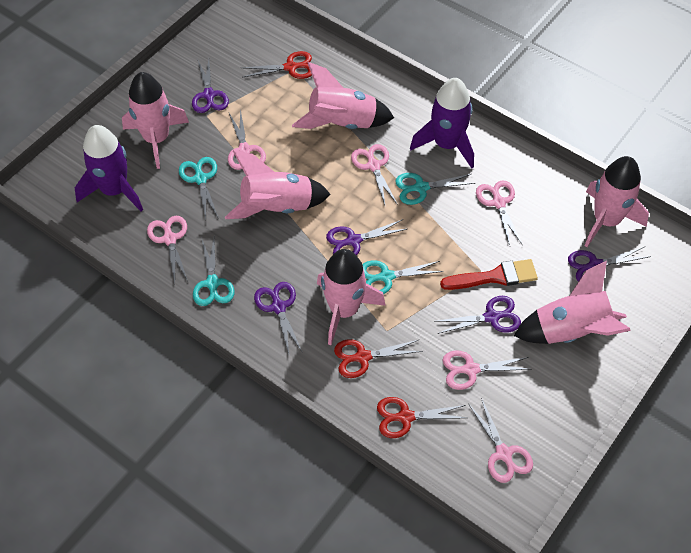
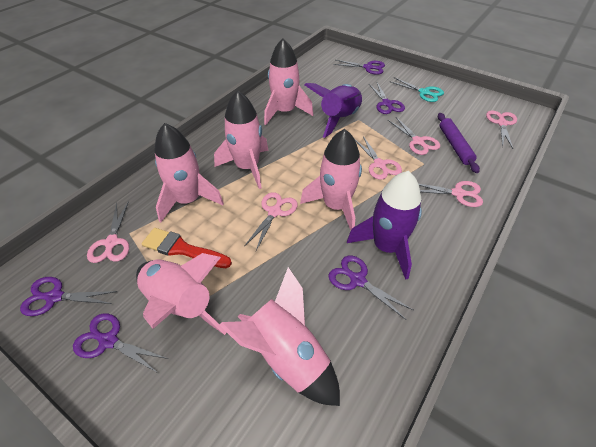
purple rolling pin: 0 -> 1
red scissors: 3 -> 0
turquoise scissors: 4 -> 1

